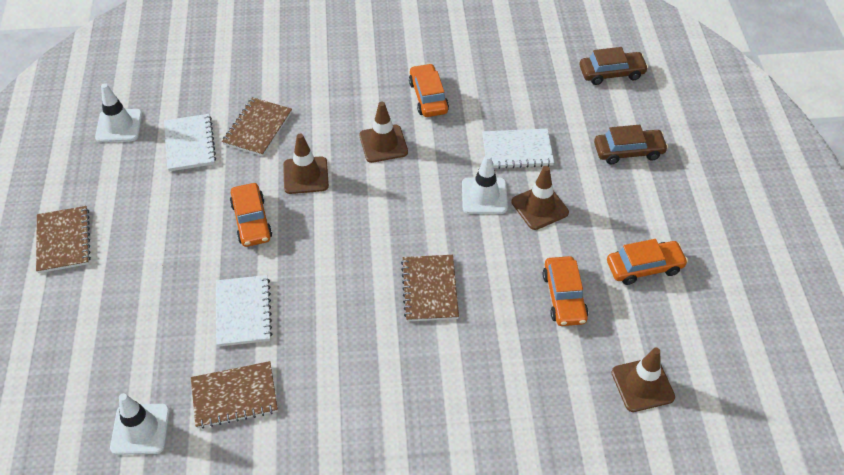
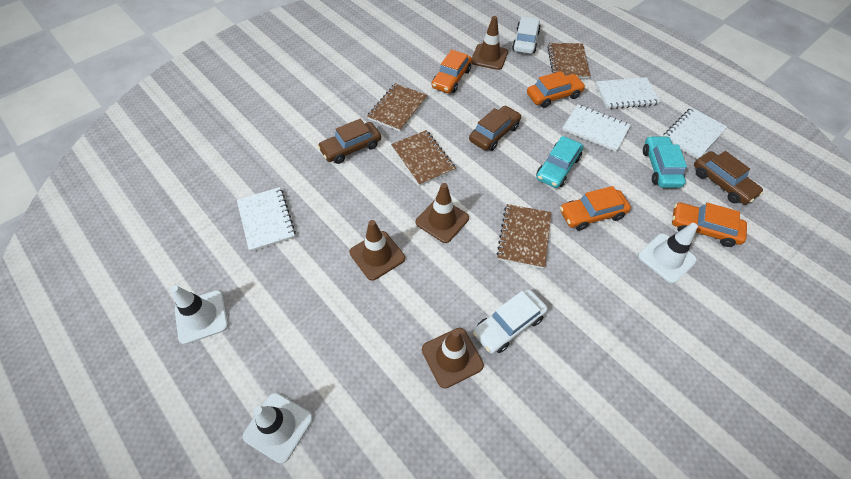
brown car: 2 -> 3
turquoise car: 0 -> 2
white car: 0 -> 2
white notebook: 3 -> 4

